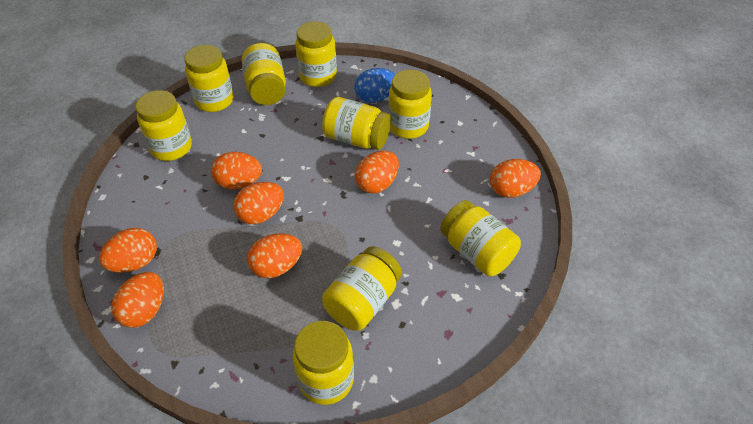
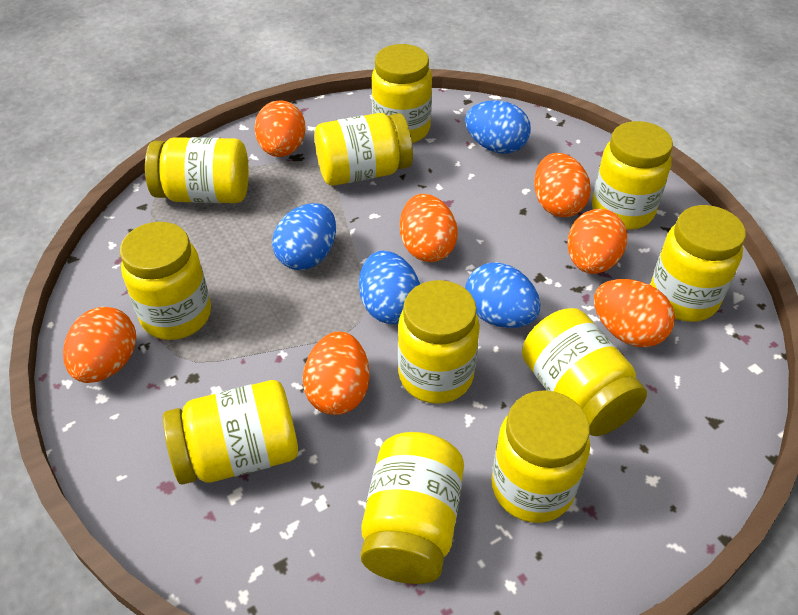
blue egg: 1 -> 4
yellow jar: 9 -> 11

